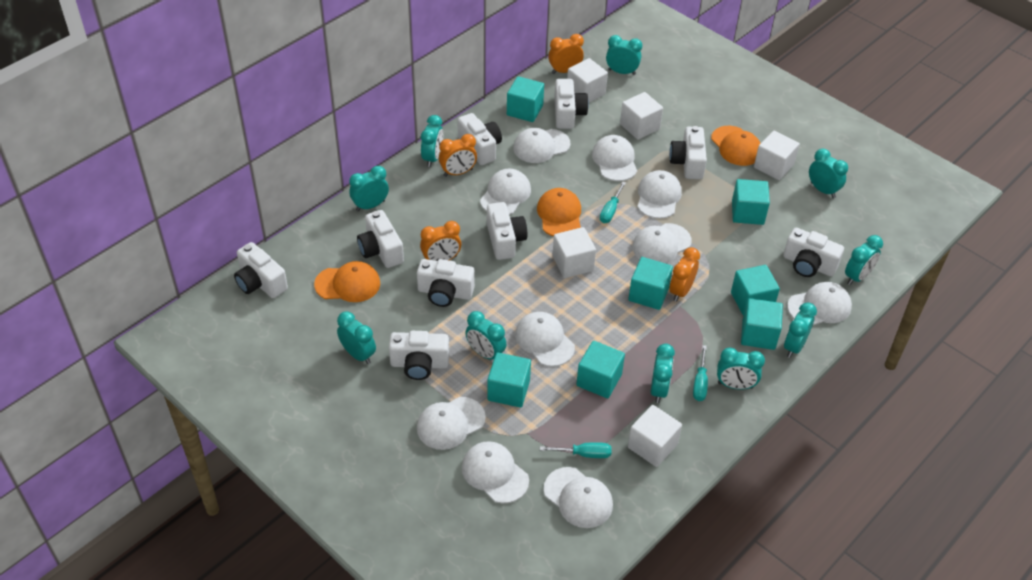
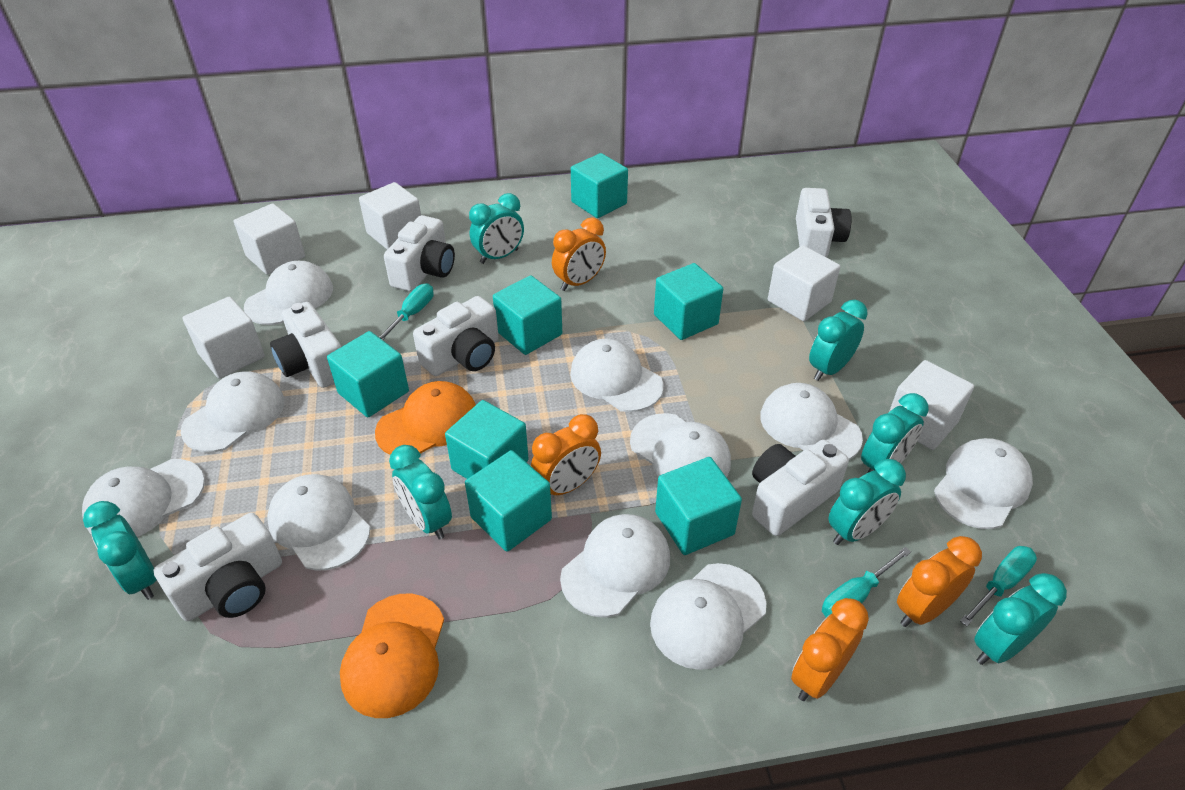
orange cap: 3 -> 2
turquoise clock: 10 -> 7
white camera: 9 -> 6

